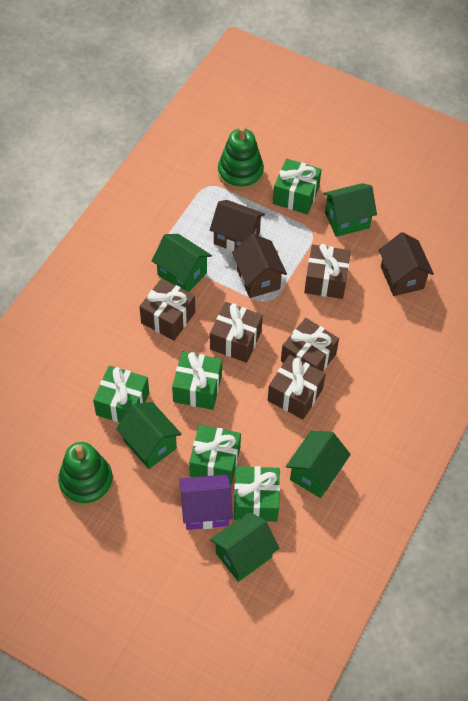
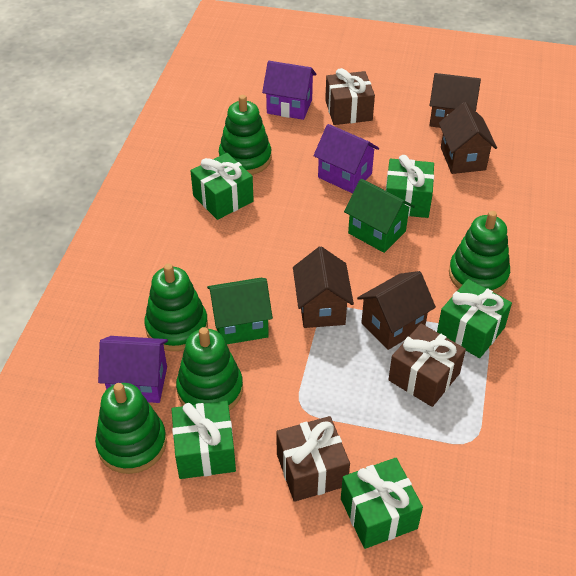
brown gift: 5 -> 3
brown house: 3 -> 4
green house: 5 -> 2
green stacking toy: 2 -> 5
purple house: 1 -> 3

